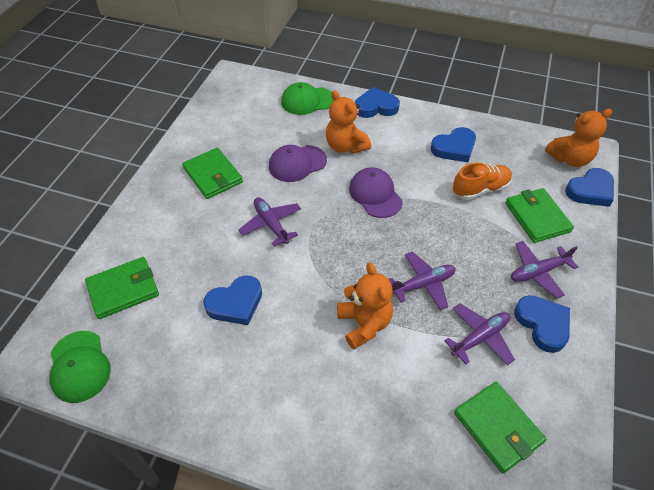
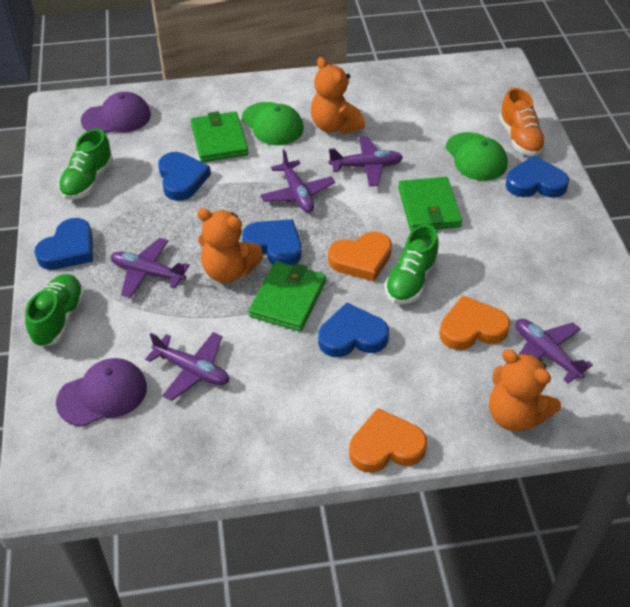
green shoe: 0 -> 3
green wallet: 4 -> 3
orange heart: 0 -> 3
purple plane: 4 -> 5

